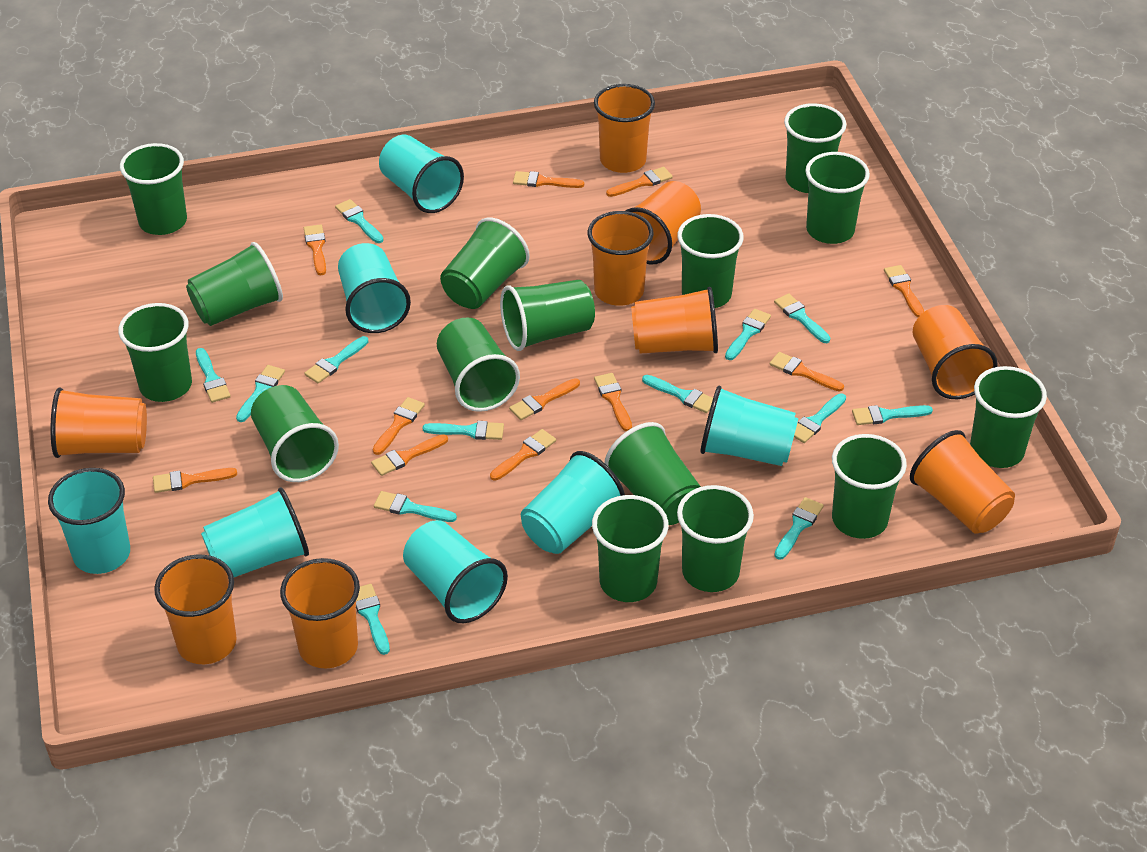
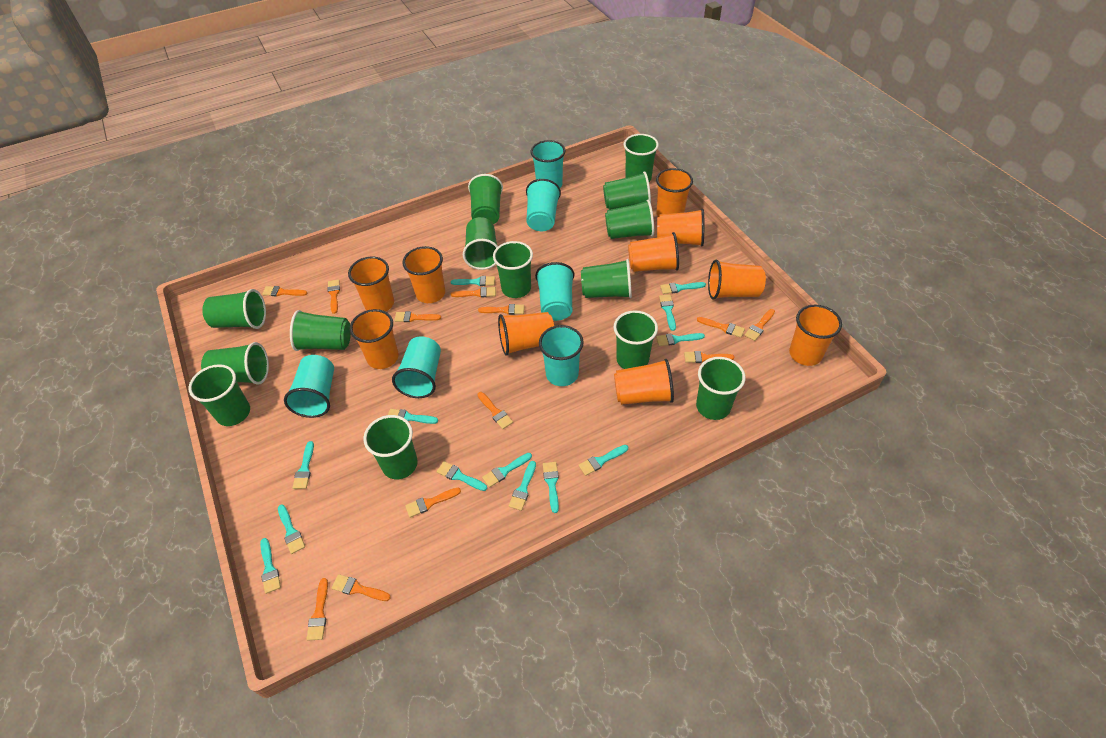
green cup: 15 -> 14
orange brush: 11 -> 12
orange cup: 9 -> 10
turquoise cup: 7 -> 6

